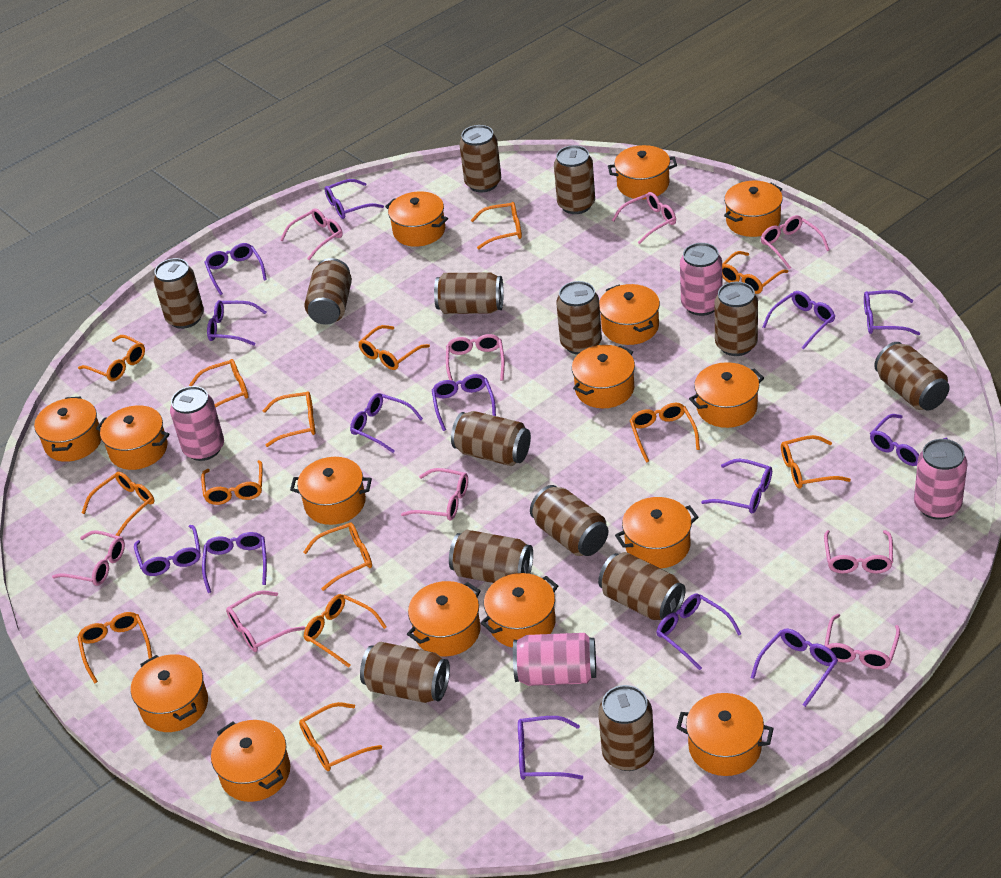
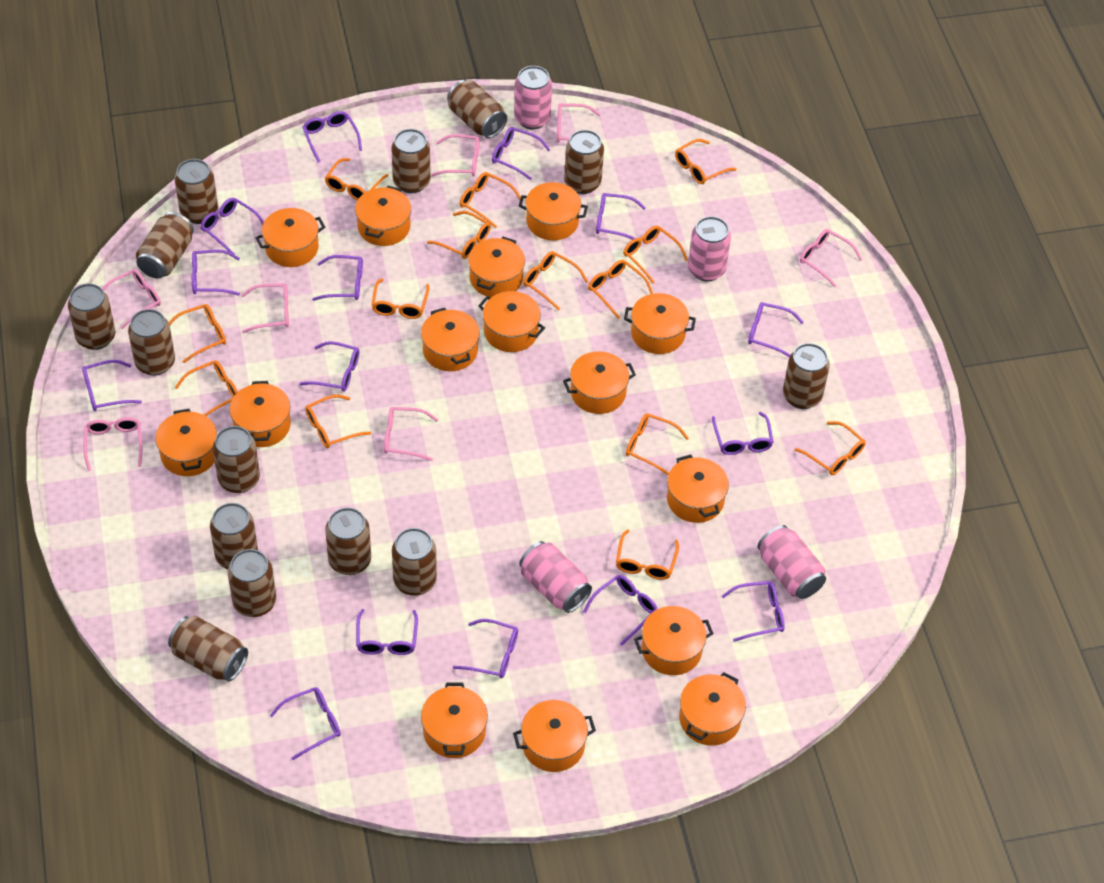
pink glasses: 9 -> 7
purple glasses: 14 -> 15

